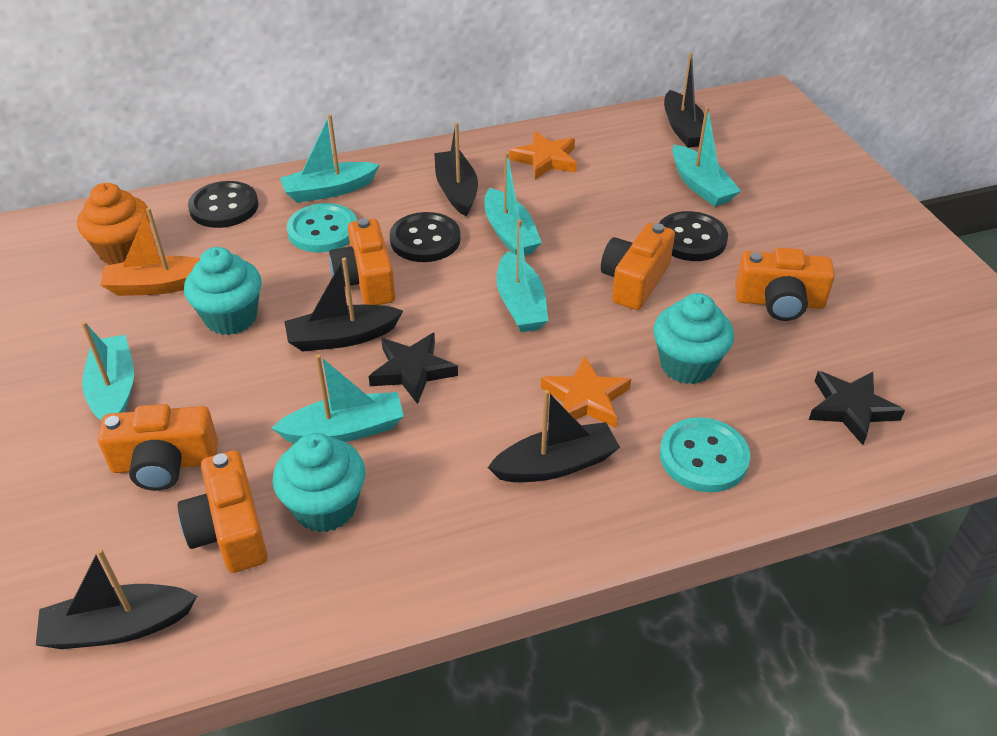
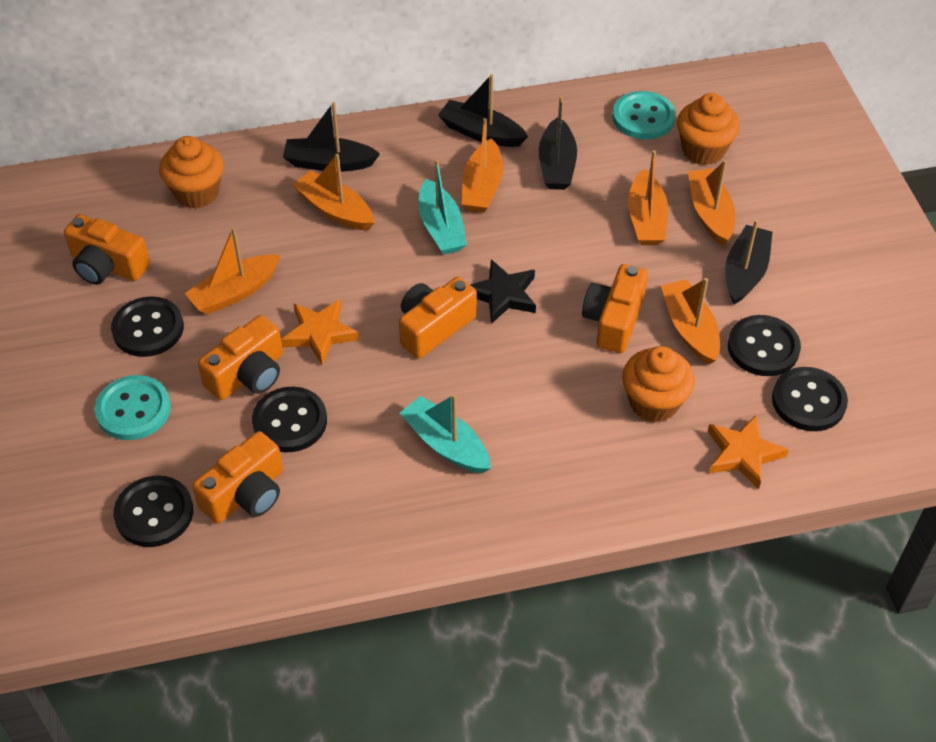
black boat: 5 -> 4
black button: 3 -> 5
black star: 2 -> 1
orange boat: 1 -> 6
orange cupcake: 1 -> 3
turquoise boat: 6 -> 2
turquoise cupcake: 3 -> 0

